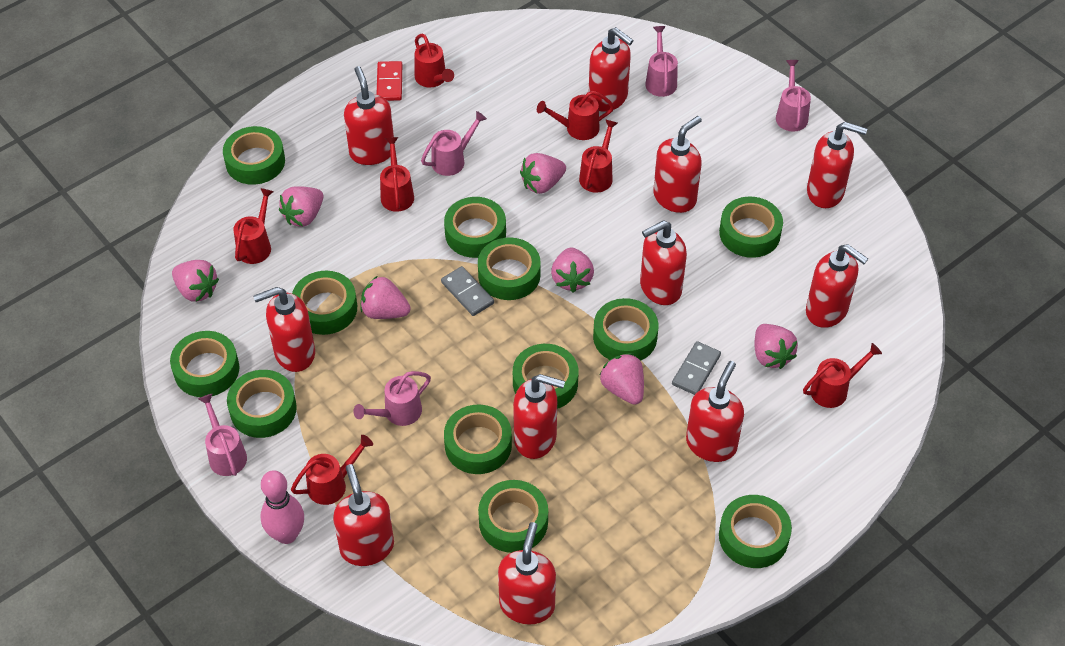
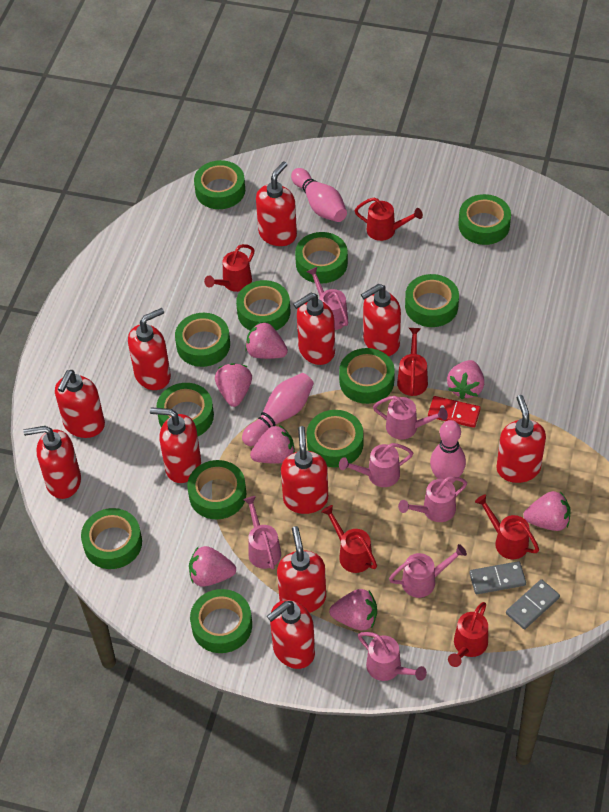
pink bowling pin: 1 -> 3
pink watering can: 5 -> 7
red watering can: 7 -> 6

